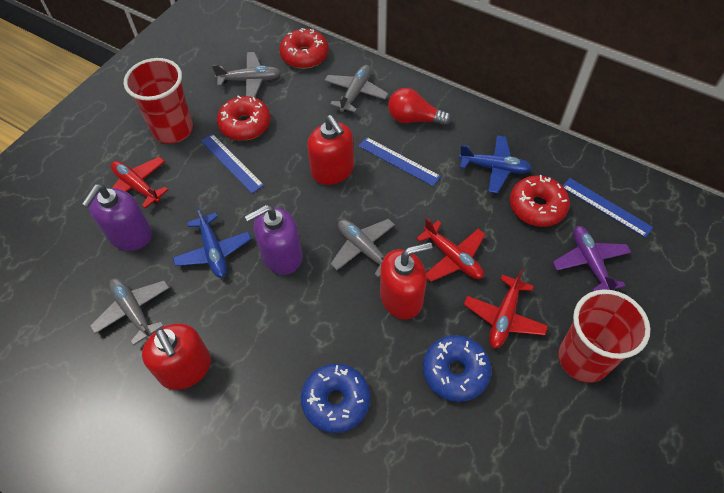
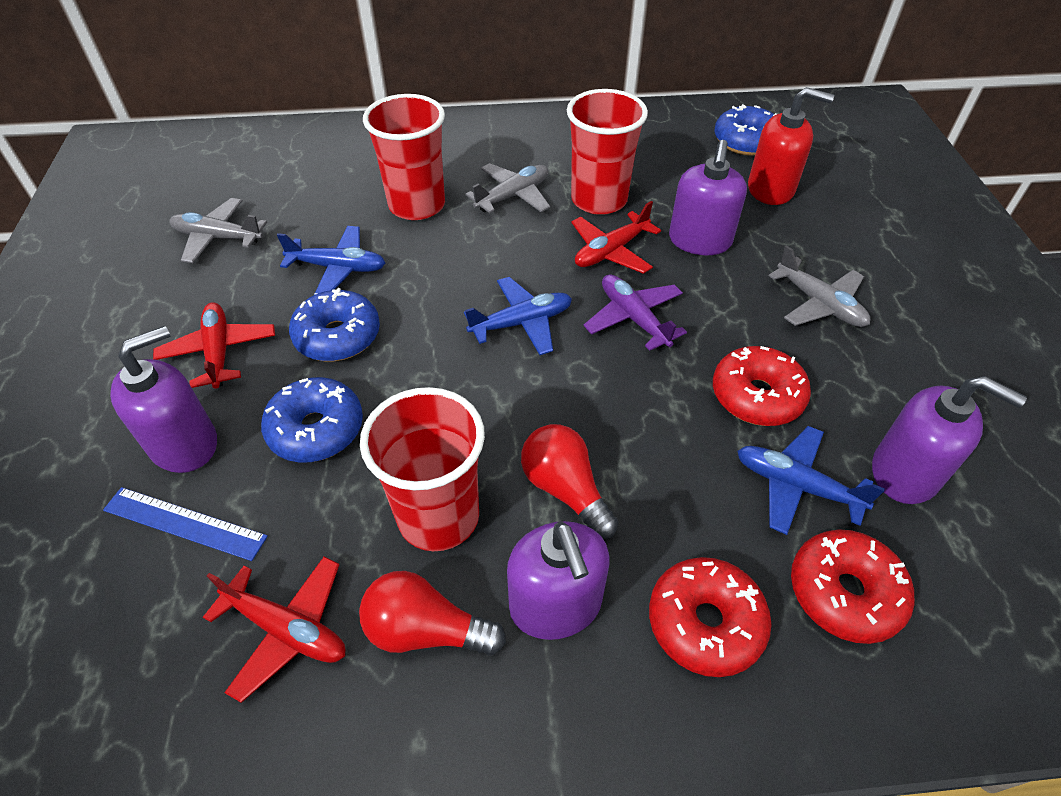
blue donut: 2 -> 3
blue plane: 2 -> 3
blue ruler: 3 -> 1
grey plane: 4 -> 3
purple soap dispenser: 2 -> 4
red cup: 2 -> 3
red light bulb: 1 -> 2
red soap dispenser: 3 -> 1

